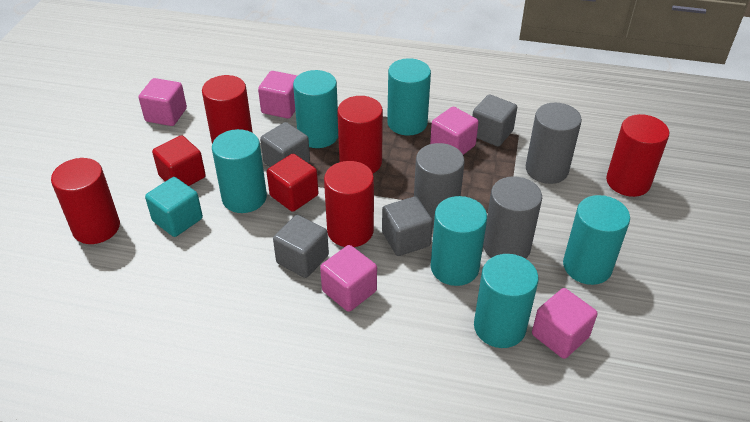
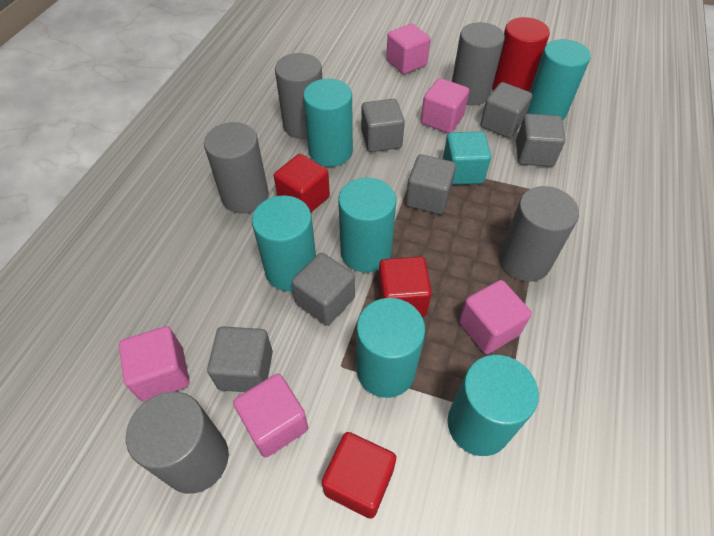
grey cube: 4 -> 6
grey cylinder: 3 -> 5
red cube: 2 -> 3
red cylinder: 5 -> 1

